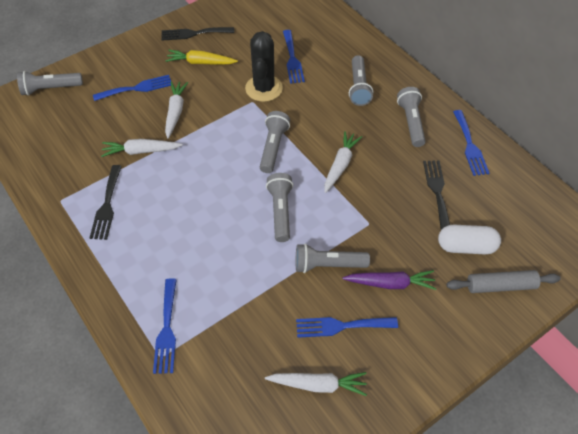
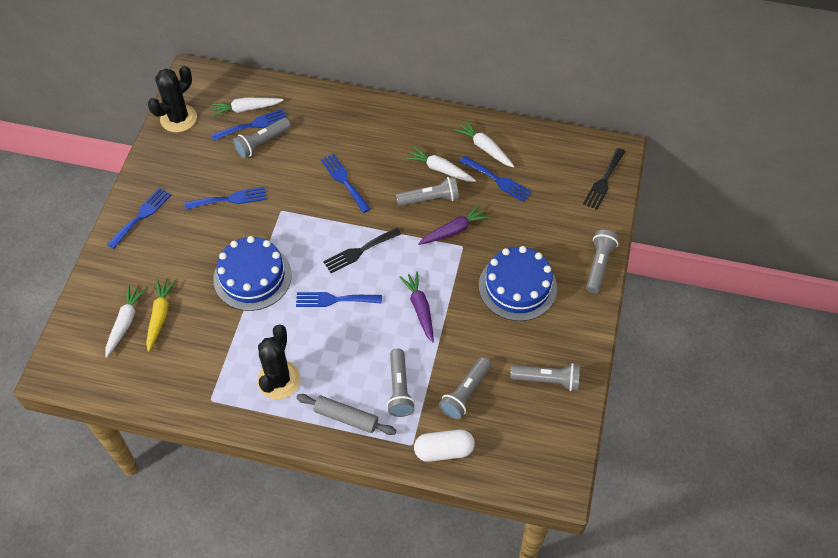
black cactus: 1 -> 2
black fork: 3 -> 2
blue cake: 0 -> 2
blue fork: 5 -> 6
purple carrot: 1 -> 2

